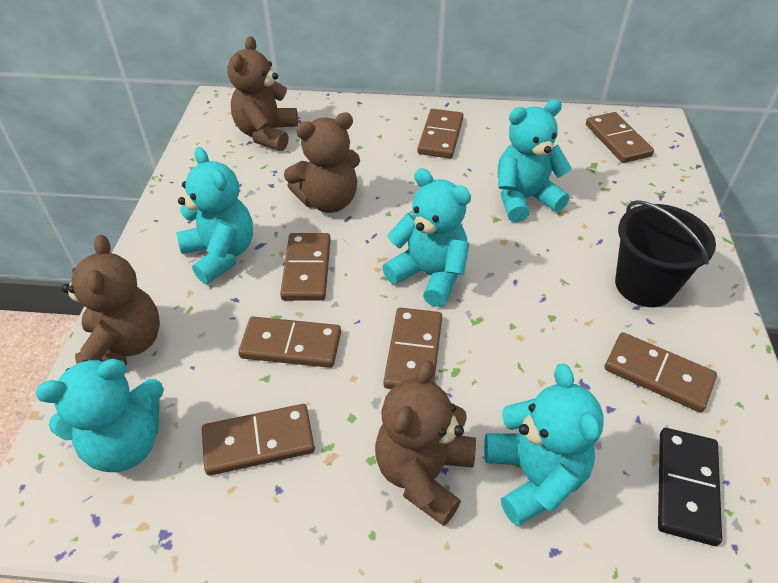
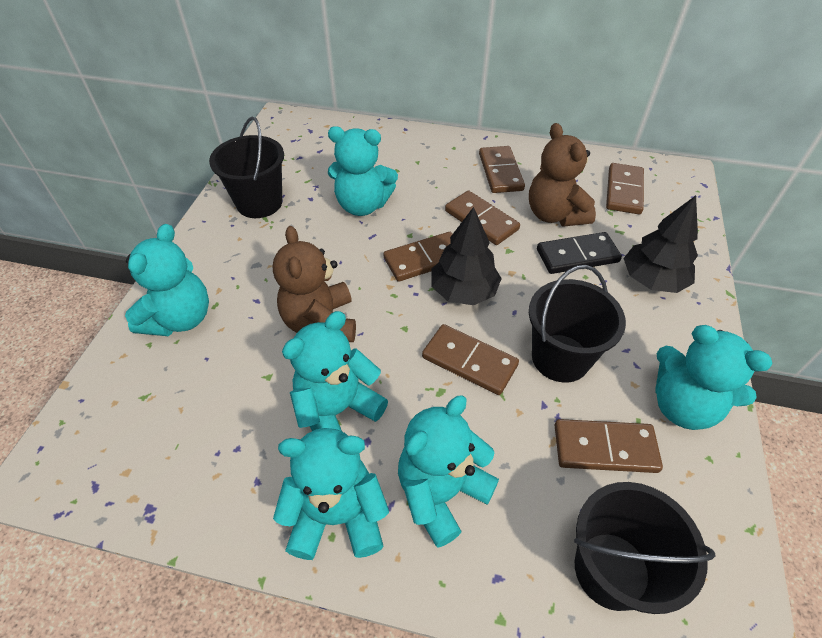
black bucket: 1 -> 3
black tree: 0 -> 2
brown domino: 7 -> 6
brown teddy bear: 4 -> 2
turquoise teddy bear: 5 -> 6

